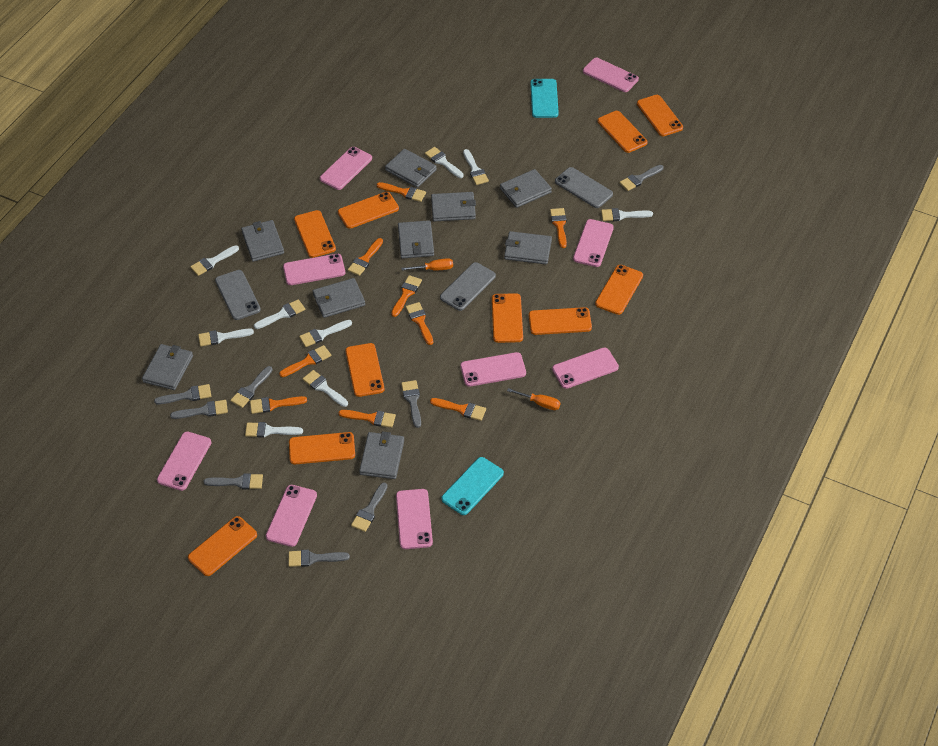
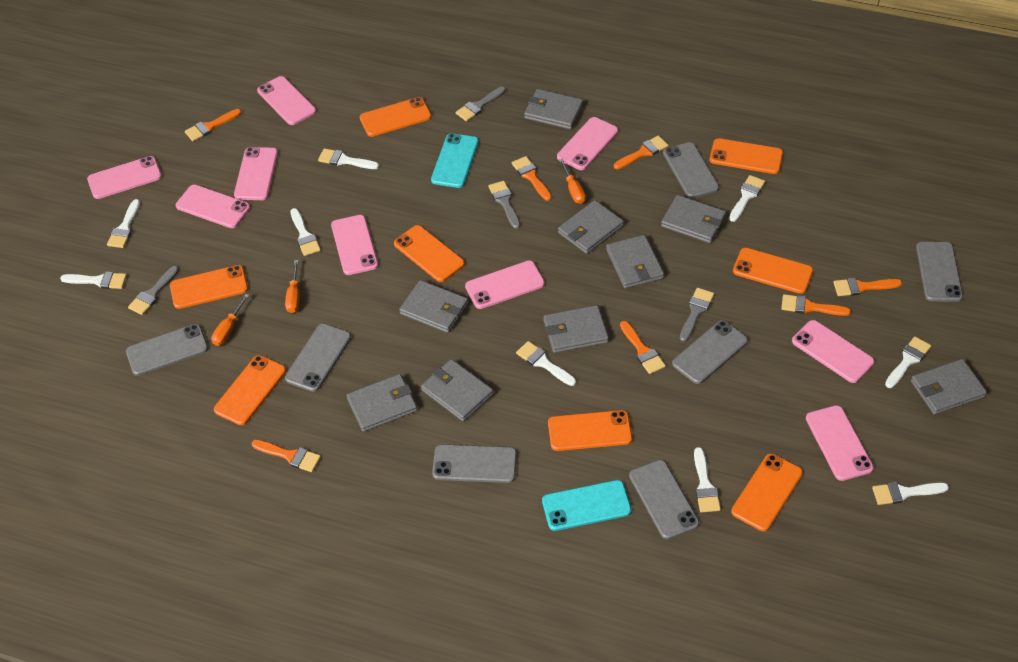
grey brush: 8 -> 4
grey phone: 3 -> 7
orange brush: 9 -> 7
orange phone: 10 -> 8
orange screwdriver: 2 -> 3

